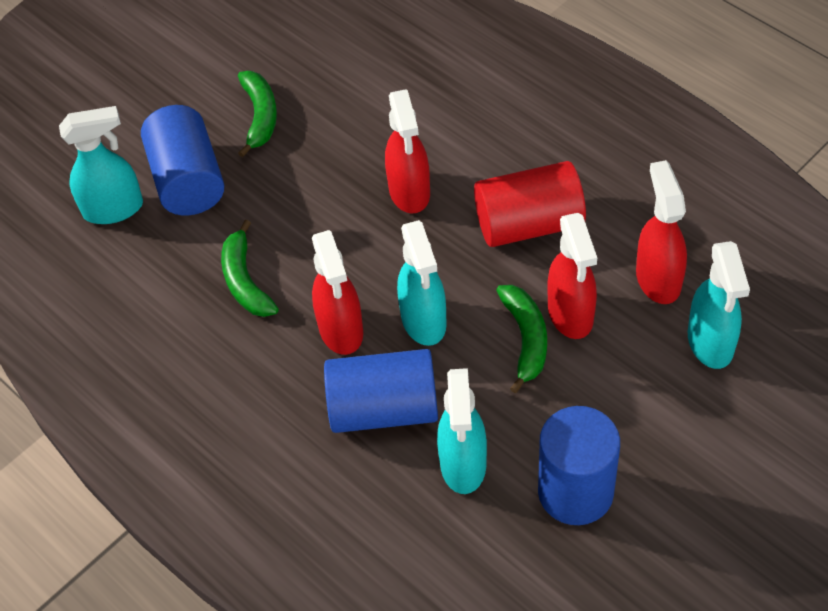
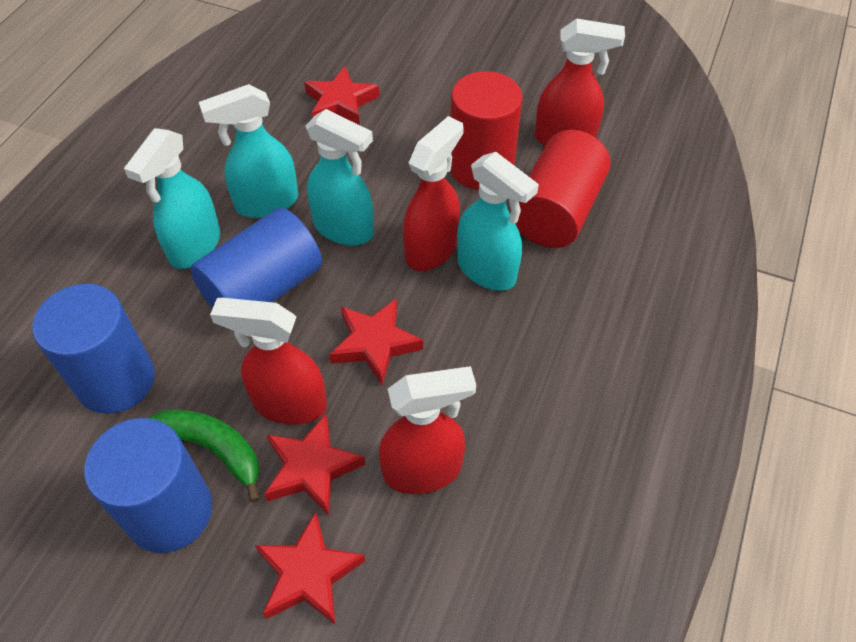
green banana: 3 -> 1
red cylinder: 1 -> 2
red star: 0 -> 4

